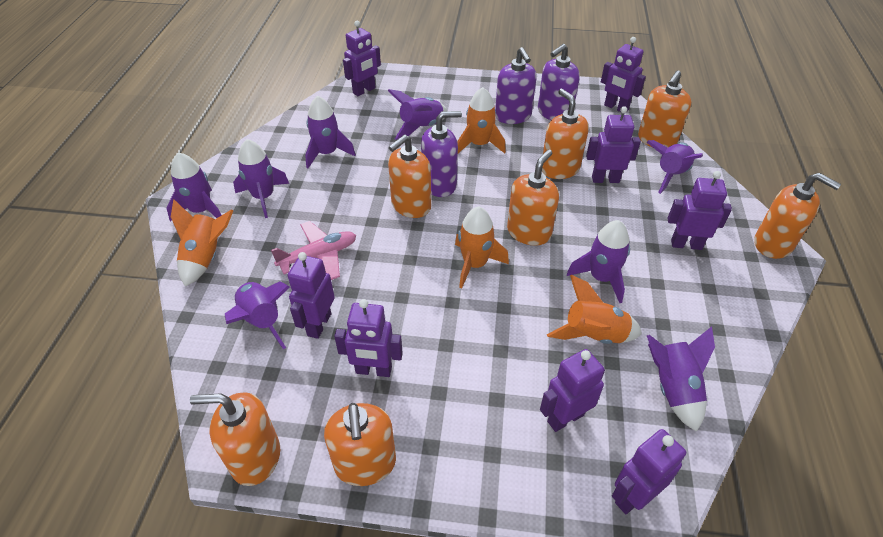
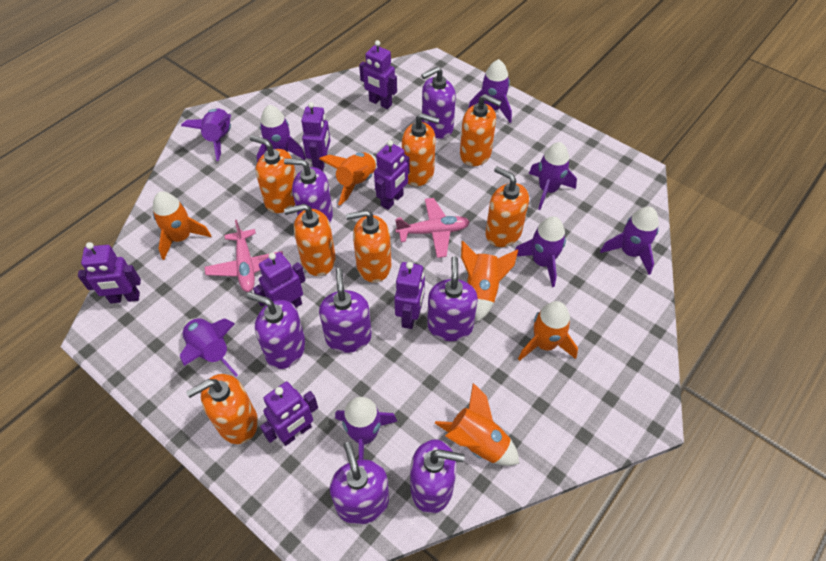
orange rocket: 4 -> 5
pink plane: 1 -> 2
purple robot: 8 -> 7
purple soap dispenser: 3 -> 7

